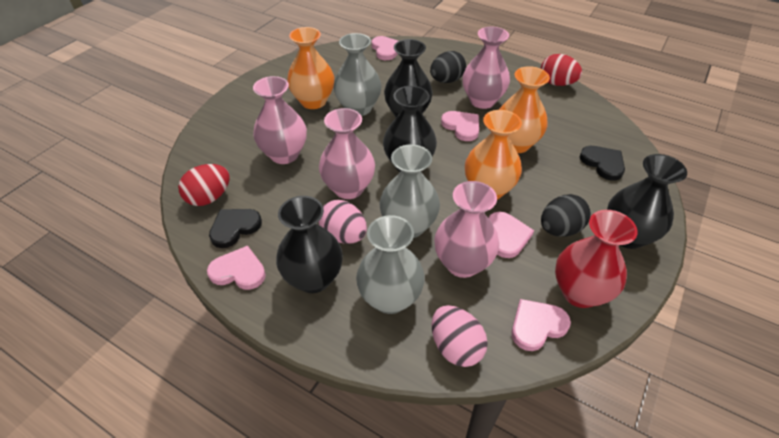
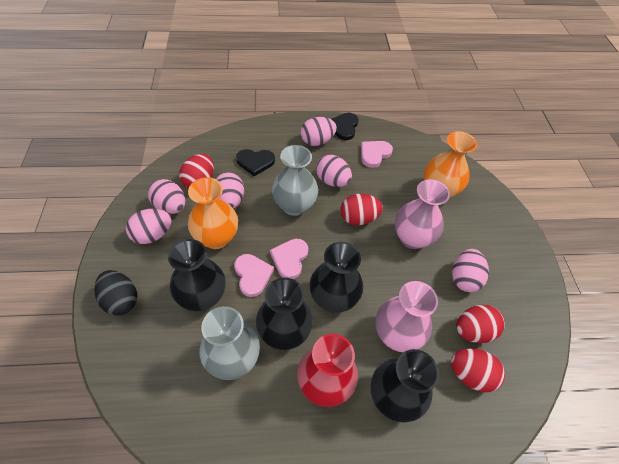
black egg: 2 -> 1
grey vase: 3 -> 2
orange vase: 3 -> 2
pink egg: 2 -> 6
pink heart: 5 -> 3
pink vase: 4 -> 2
red egg: 2 -> 4

